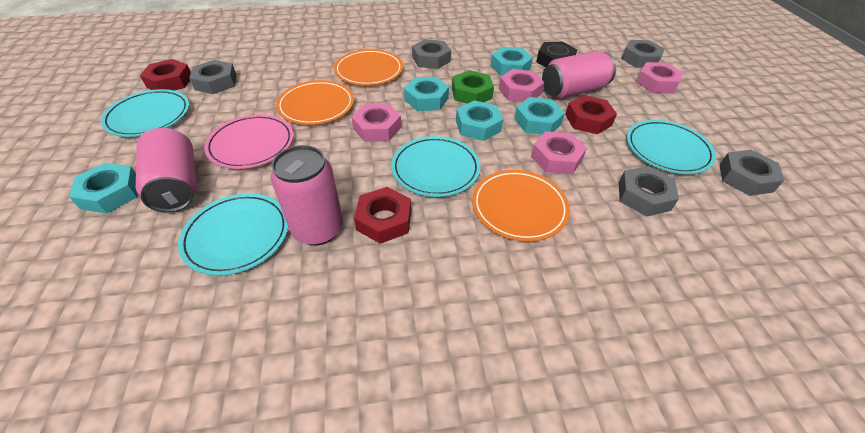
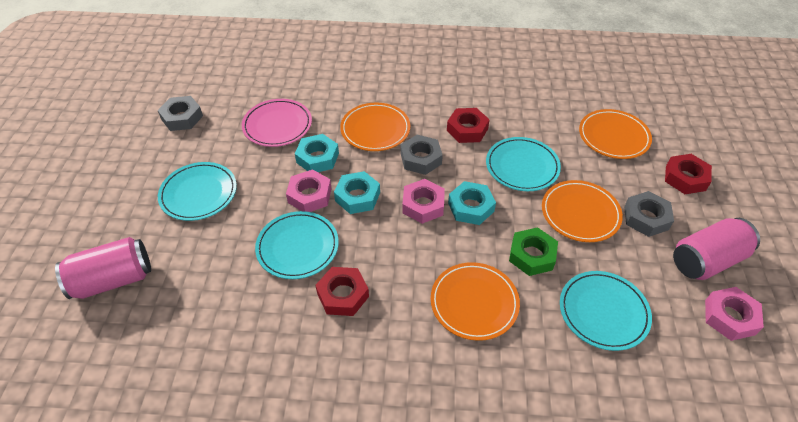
black nut: 1 -> 0
grey nut: 5 -> 3
orange plate: 3 -> 4
pink can: 3 -> 2
pink nut: 4 -> 3
turquoise nut: 5 -> 3

